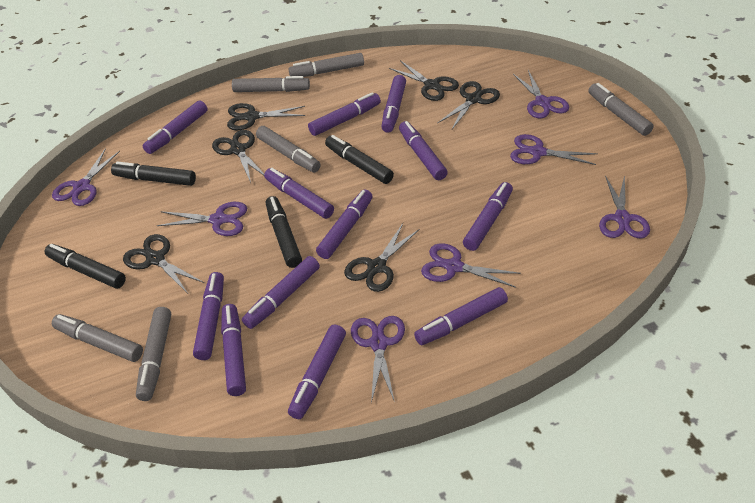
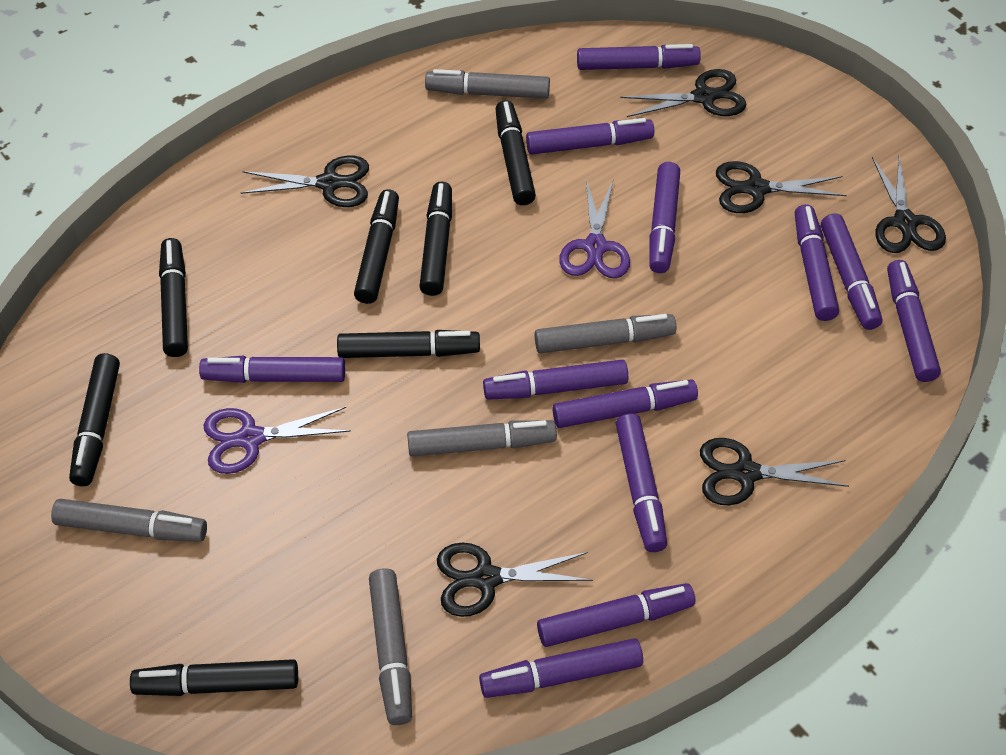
black marker: 4 -> 7
grey marker: 6 -> 5
purple scissors: 7 -> 2

